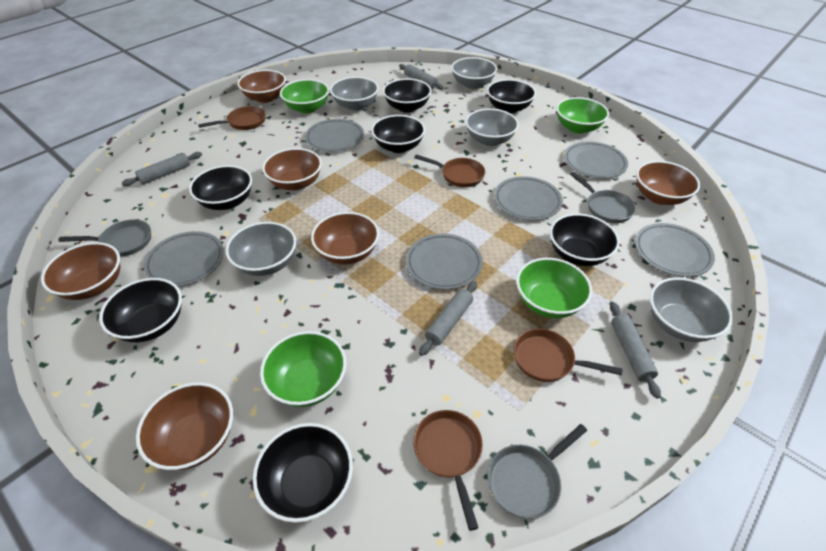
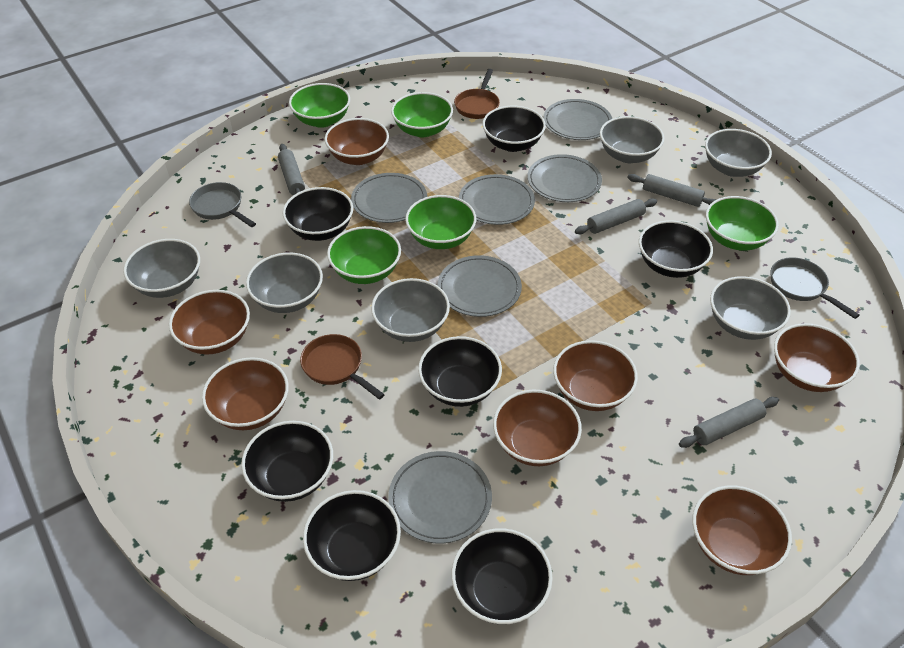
brown bowl: 6 -> 7
brown pan: 4 -> 2
green bowl: 4 -> 5
grey bowl: 5 -> 6
grey pan: 3 -> 2

